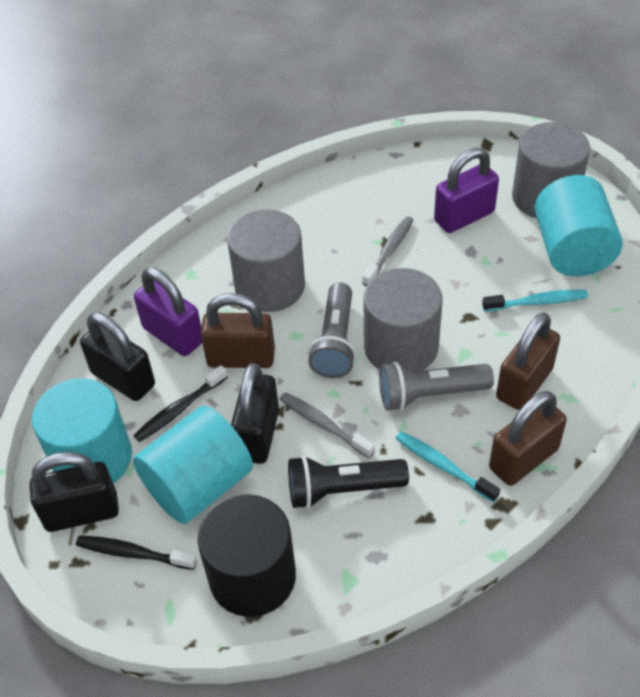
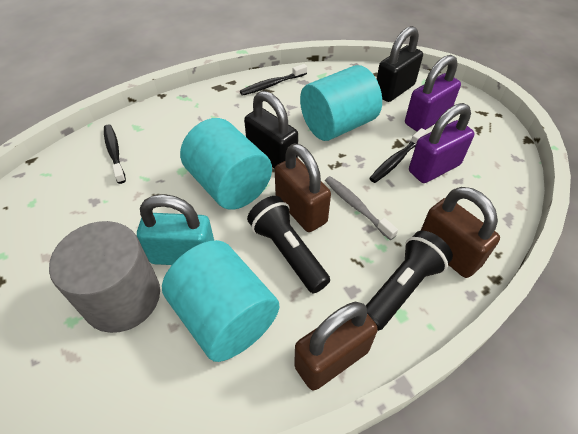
black cylinder: 1 -> 0
black flashlight: 1 -> 2
black padlock: 3 -> 2
black toothbrush: 2 -> 3
grey cylinder: 3 -> 1
grey flashlight: 2 -> 0
grey toothbrush: 2 -> 1
turquoise padlock: 0 -> 1
turquoise toothbrush: 2 -> 0

